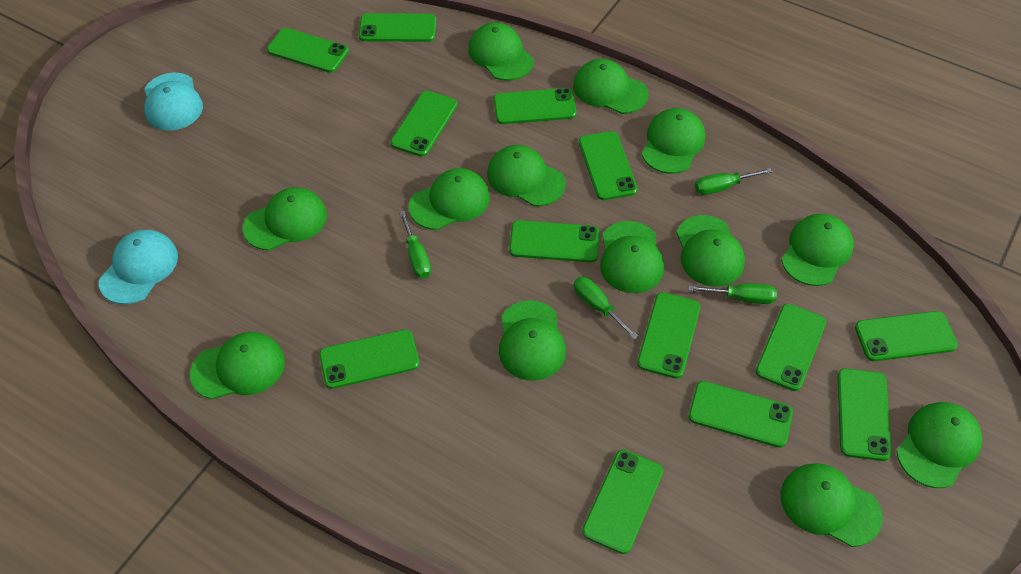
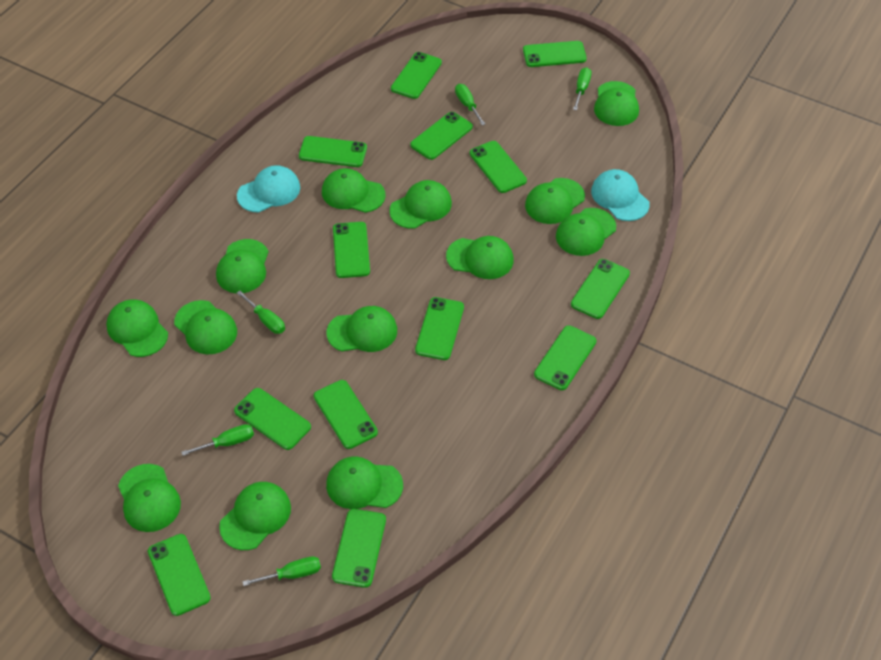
green screwdriver: 4 -> 5

